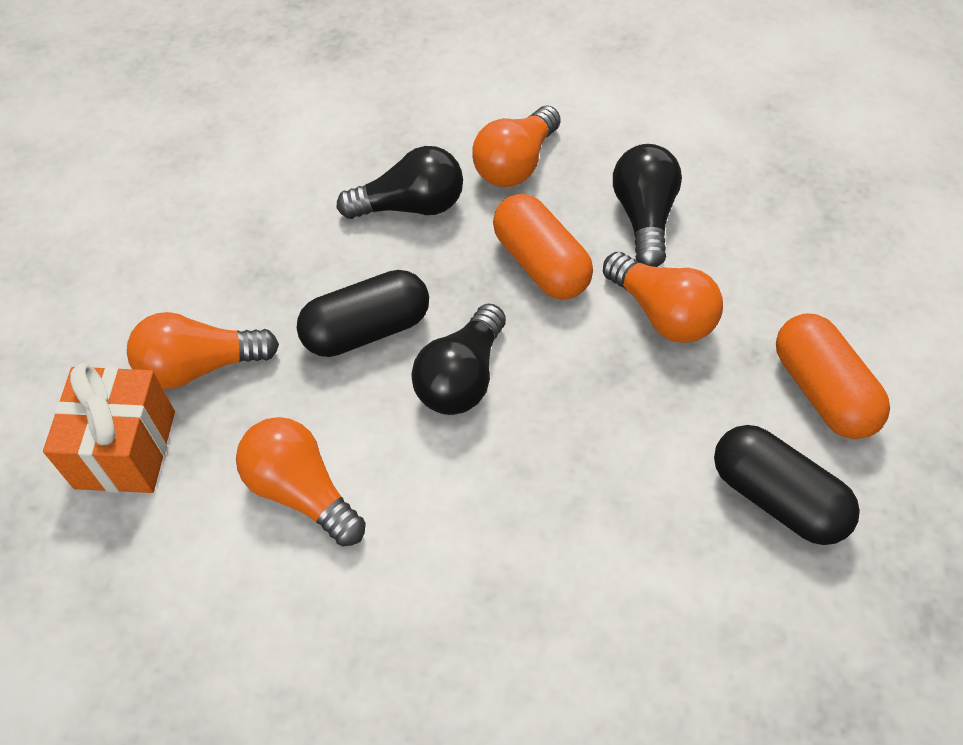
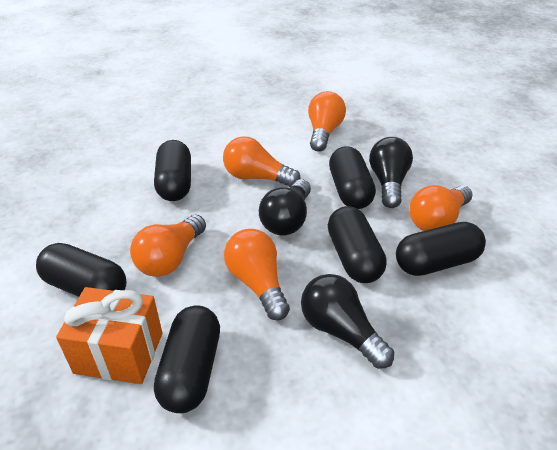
black capsule: 2 -> 6
orange capsule: 2 -> 0
orange light bulb: 4 -> 5

